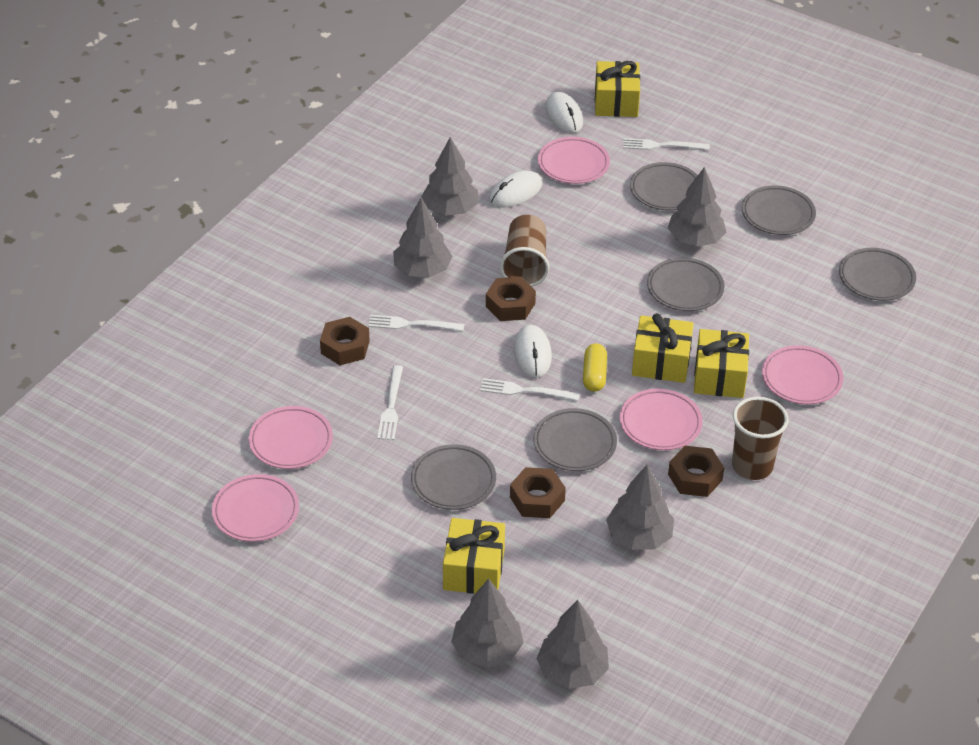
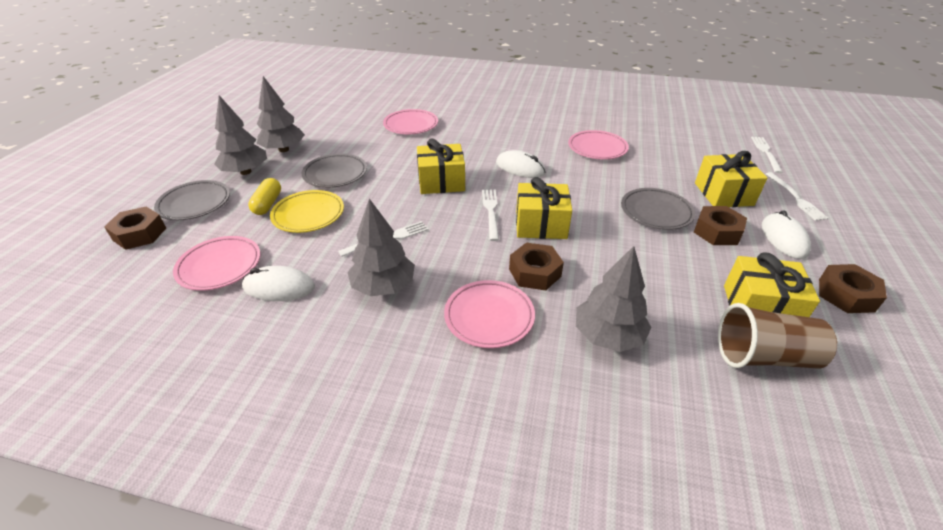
brown cup: 2 -> 1
grey plate: 6 -> 3
grey tree: 6 -> 4
pink plate: 5 -> 4
yellow plate: 0 -> 1

